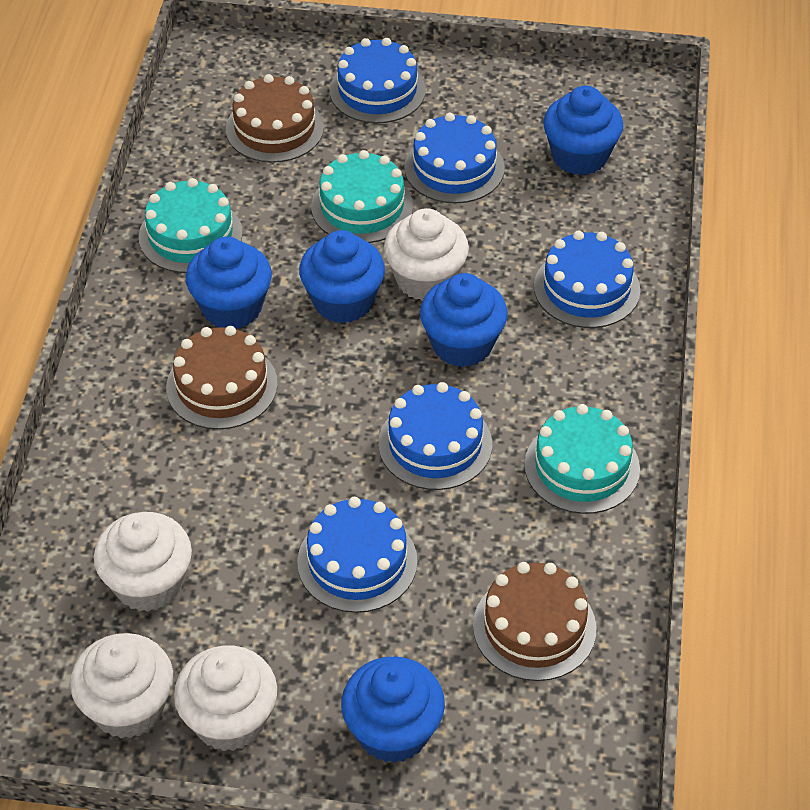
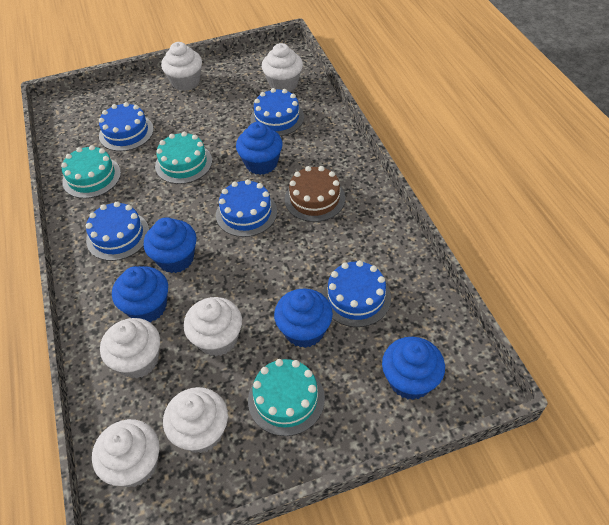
brown cake: 3 -> 1
white cupcake: 4 -> 6

